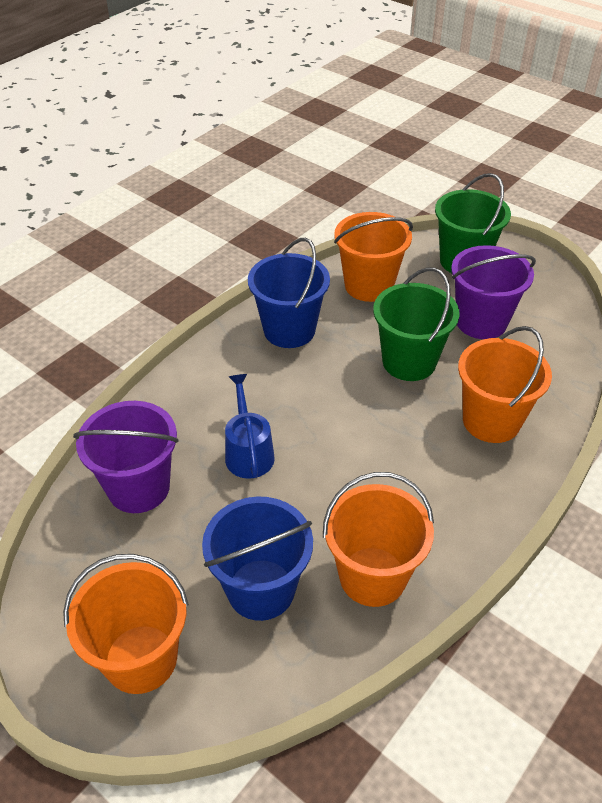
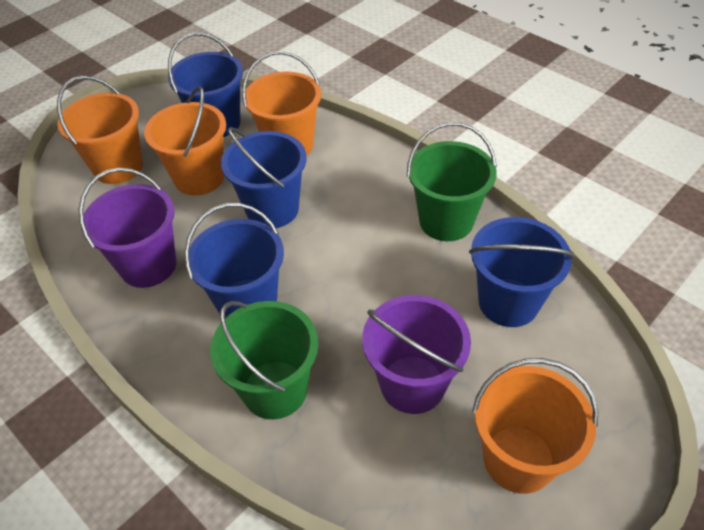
blue bucket: 2 -> 4
blue watering can: 1 -> 0

